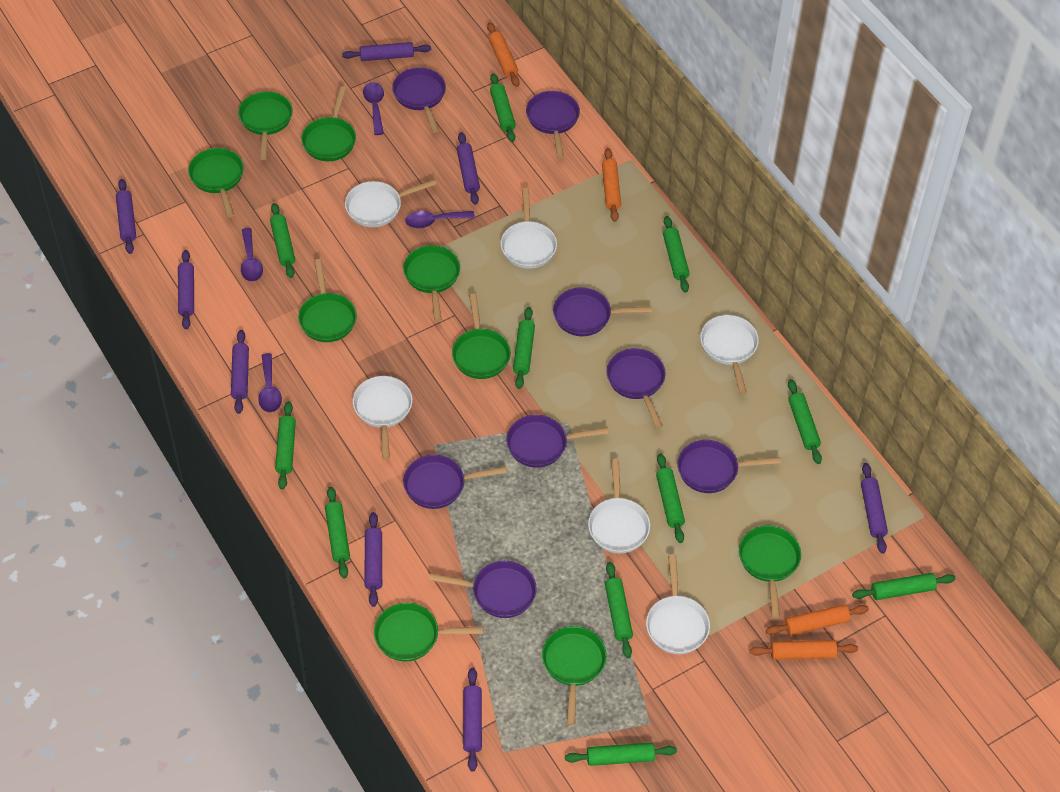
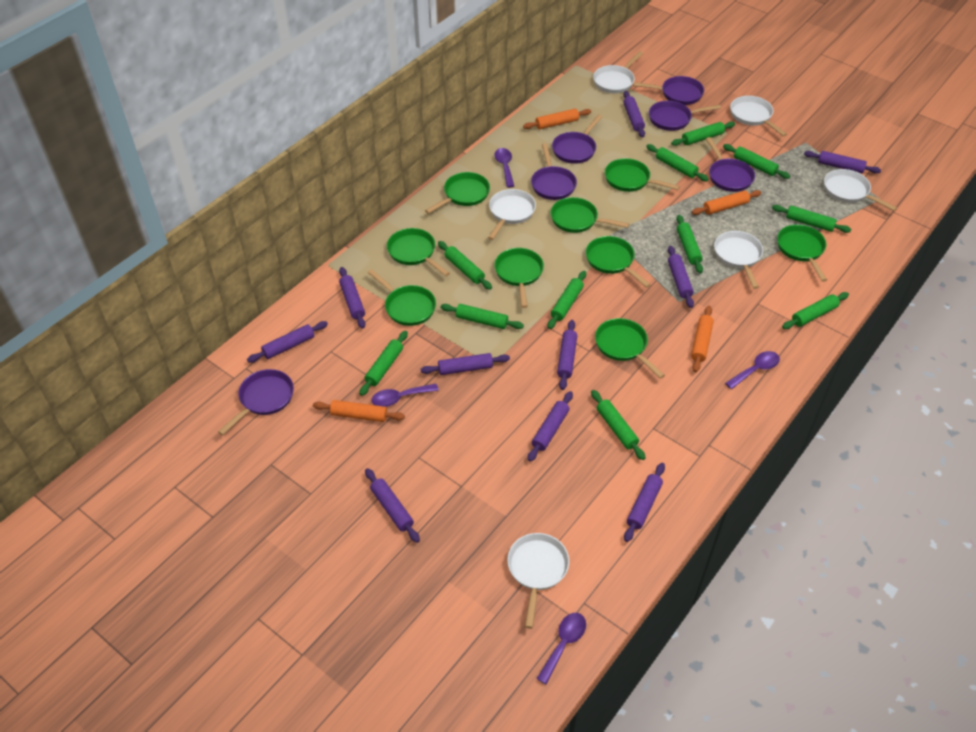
purple pan: 8 -> 6
purple rolling pin: 8 -> 10

